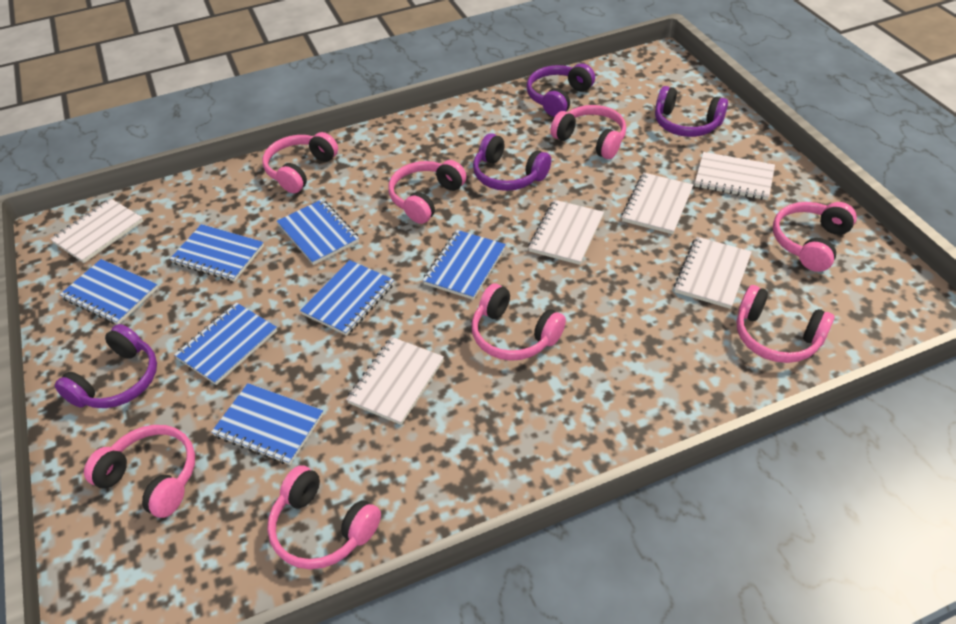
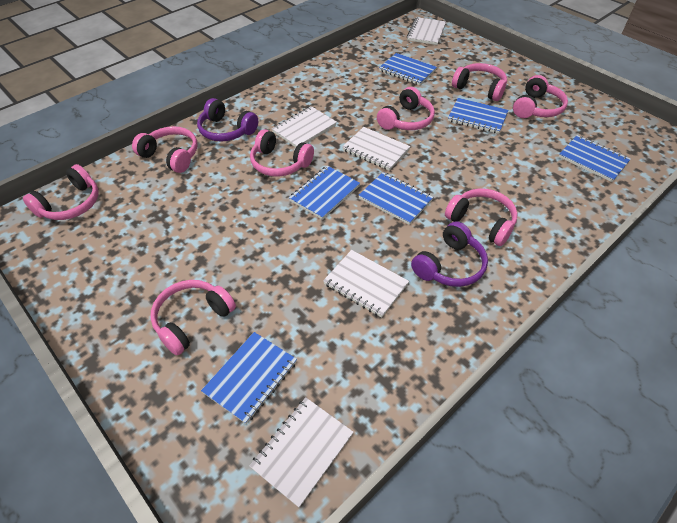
blue notebook: 7 -> 6
purple headphones: 4 -> 2
white notebook: 6 -> 5

